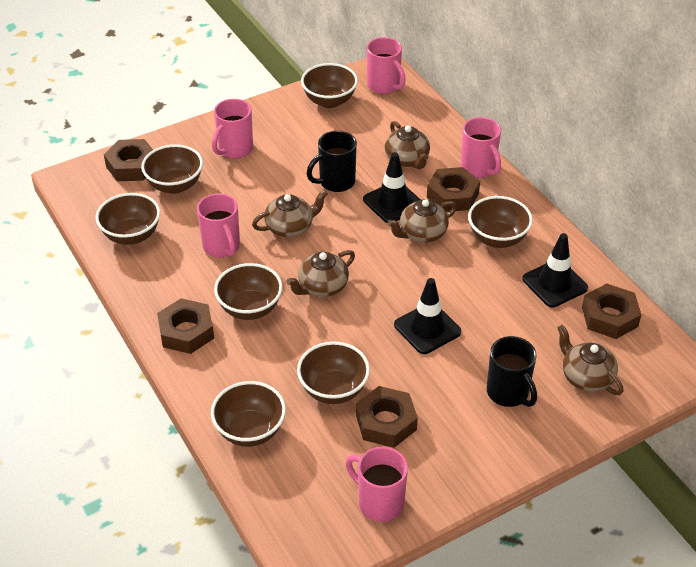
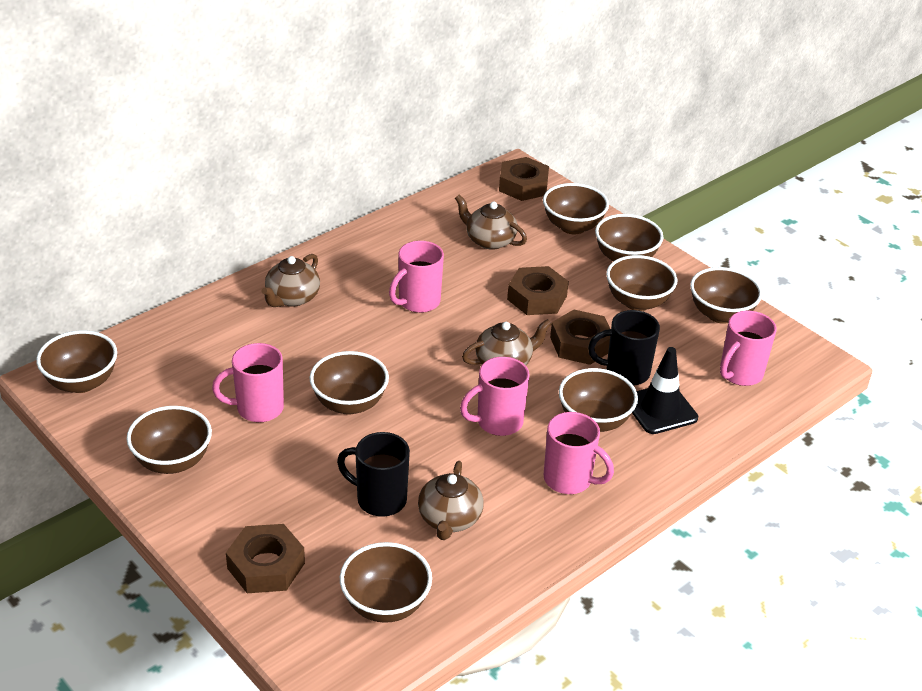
black traffic cone: 3 -> 1
brown bowl: 7 -> 9
brown nut: 5 -> 4
brown teapot: 5 -> 4

